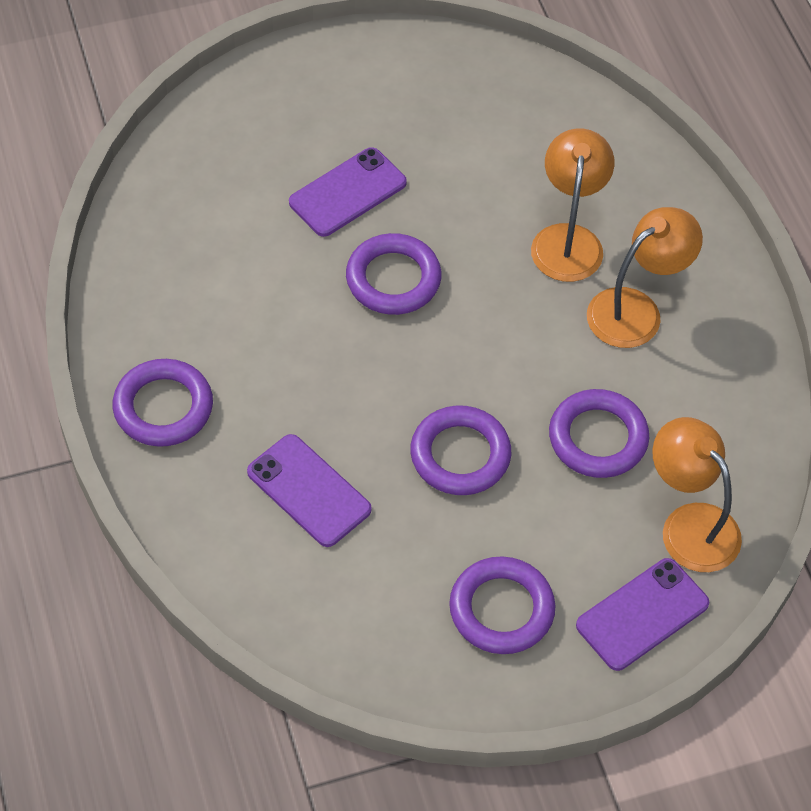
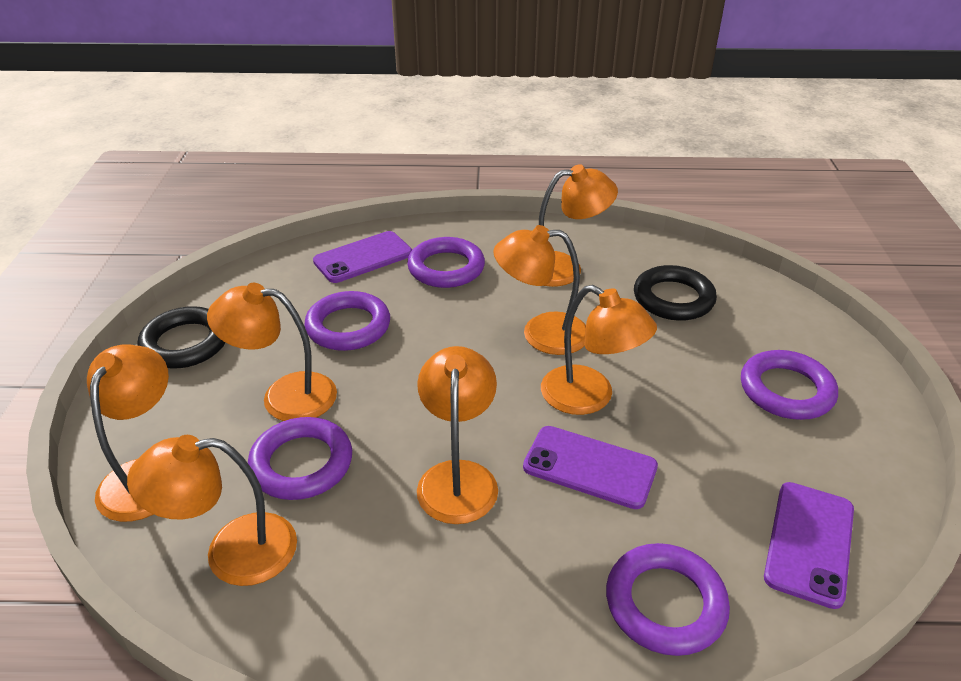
black ring: 0 -> 2
orange lamp: 3 -> 7

